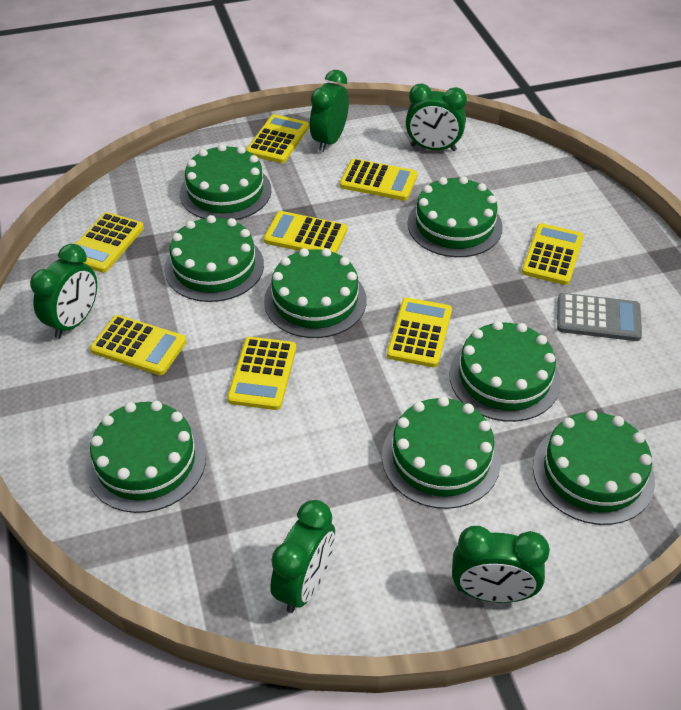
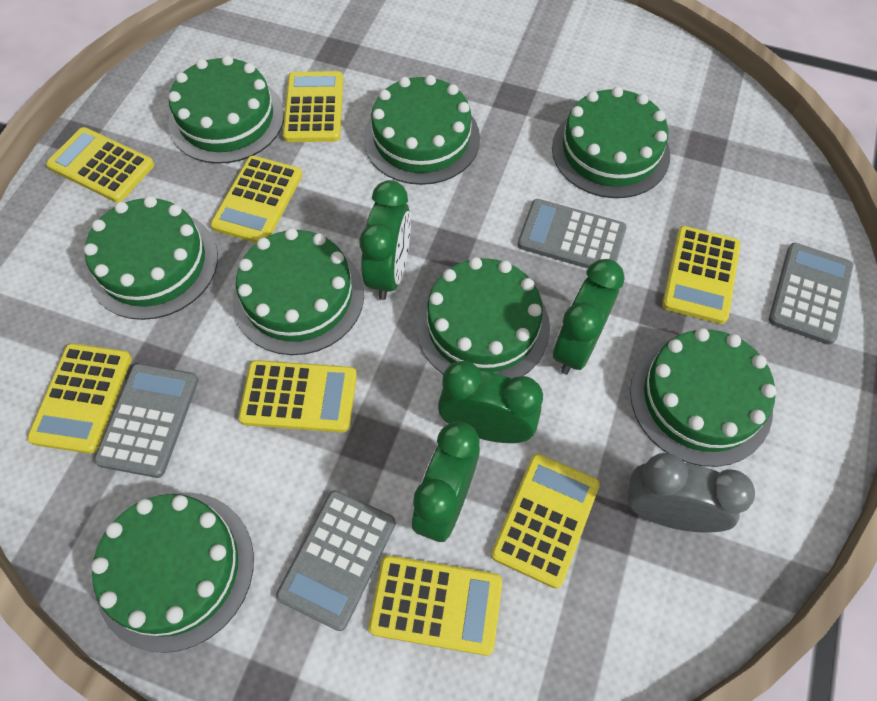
green clock: 5 -> 4
grey calculator: 1 -> 4
grey clock: 0 -> 1

